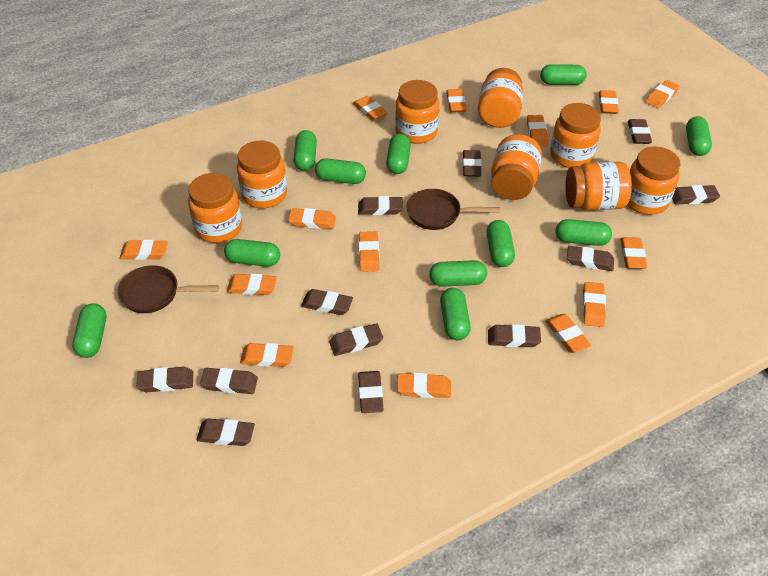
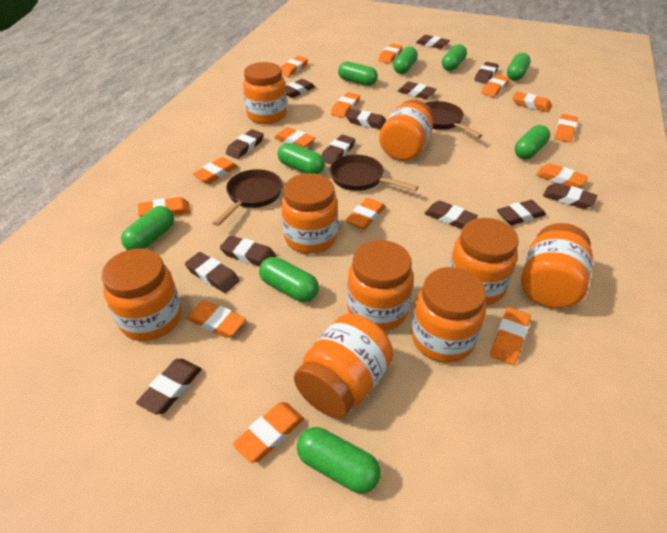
brown eraser: 12 -> 13
brown pan: 2 -> 3
green capsule: 11 -> 9
orange jar: 8 -> 9

